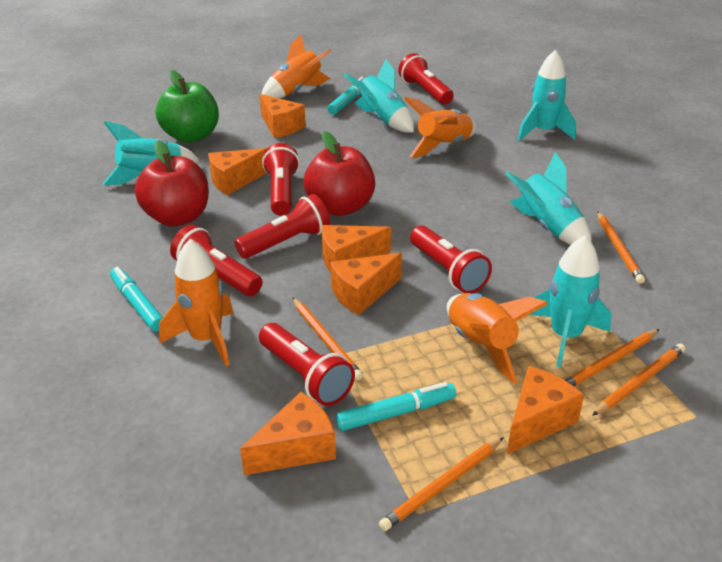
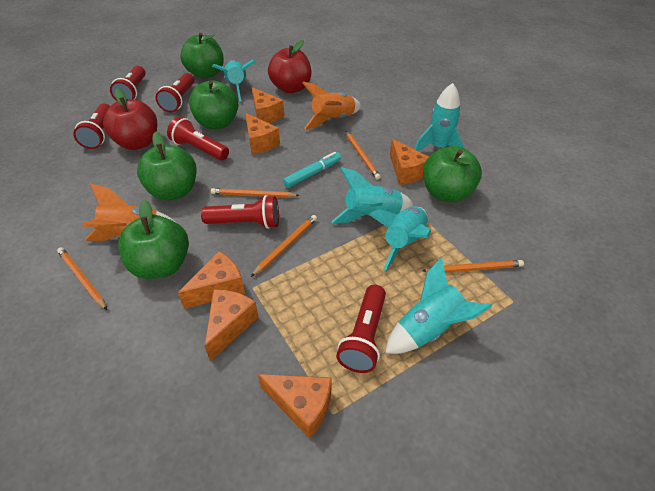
green apple: 1 -> 5
orange rocket: 4 -> 2
turquoise marker: 3 -> 1

